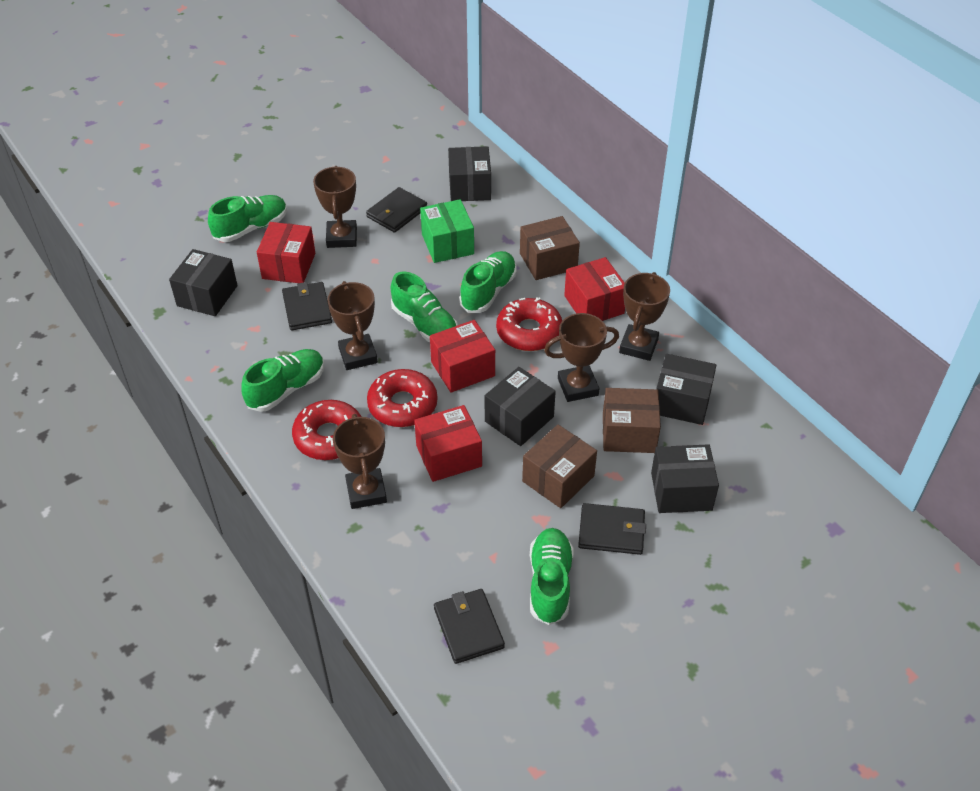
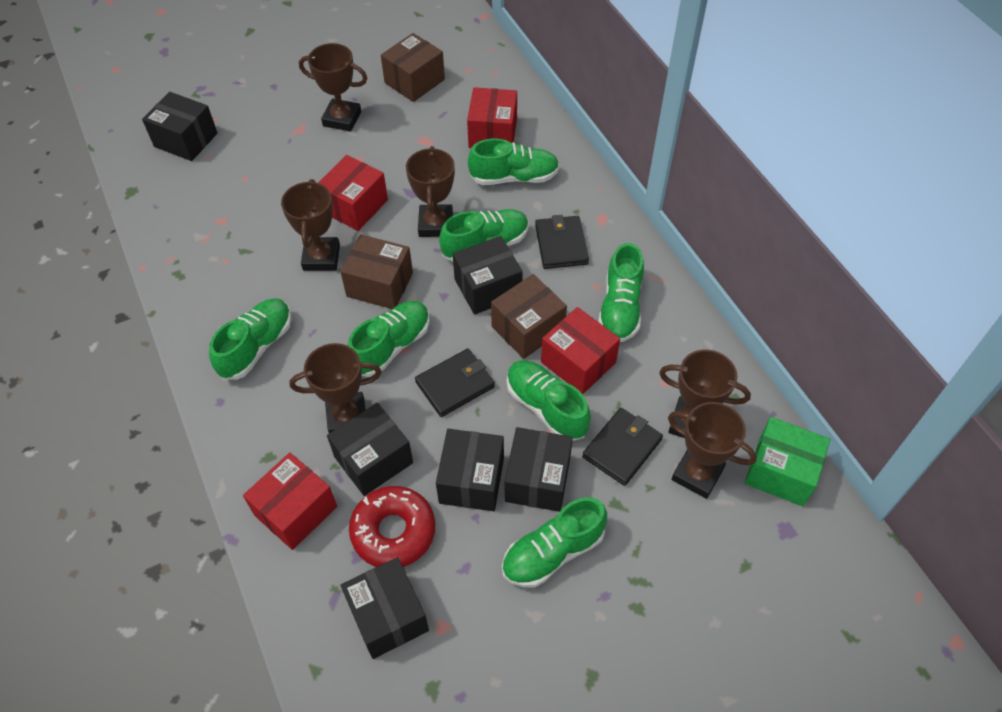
black box: 5 -> 6
black wallet: 4 -> 3
brown trophy: 5 -> 6
green shoe: 5 -> 7
red donut: 3 -> 1

